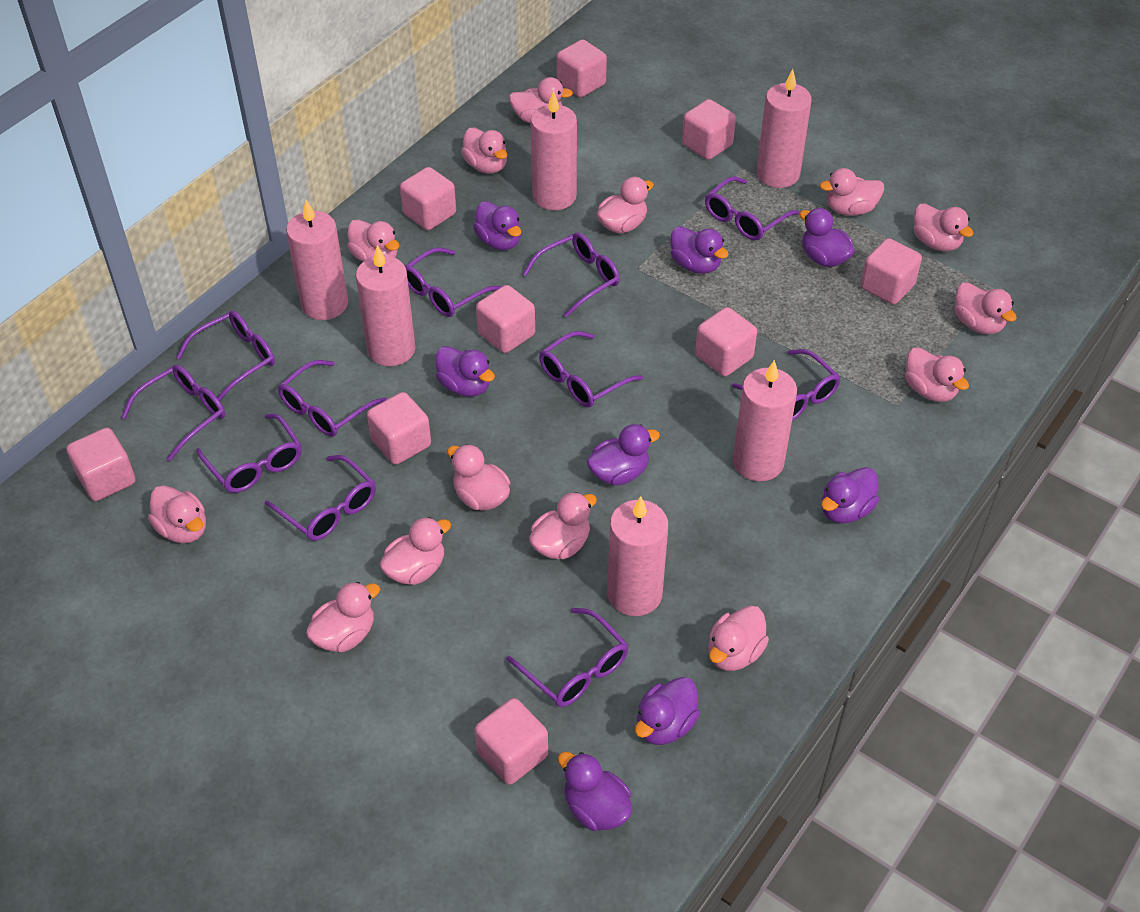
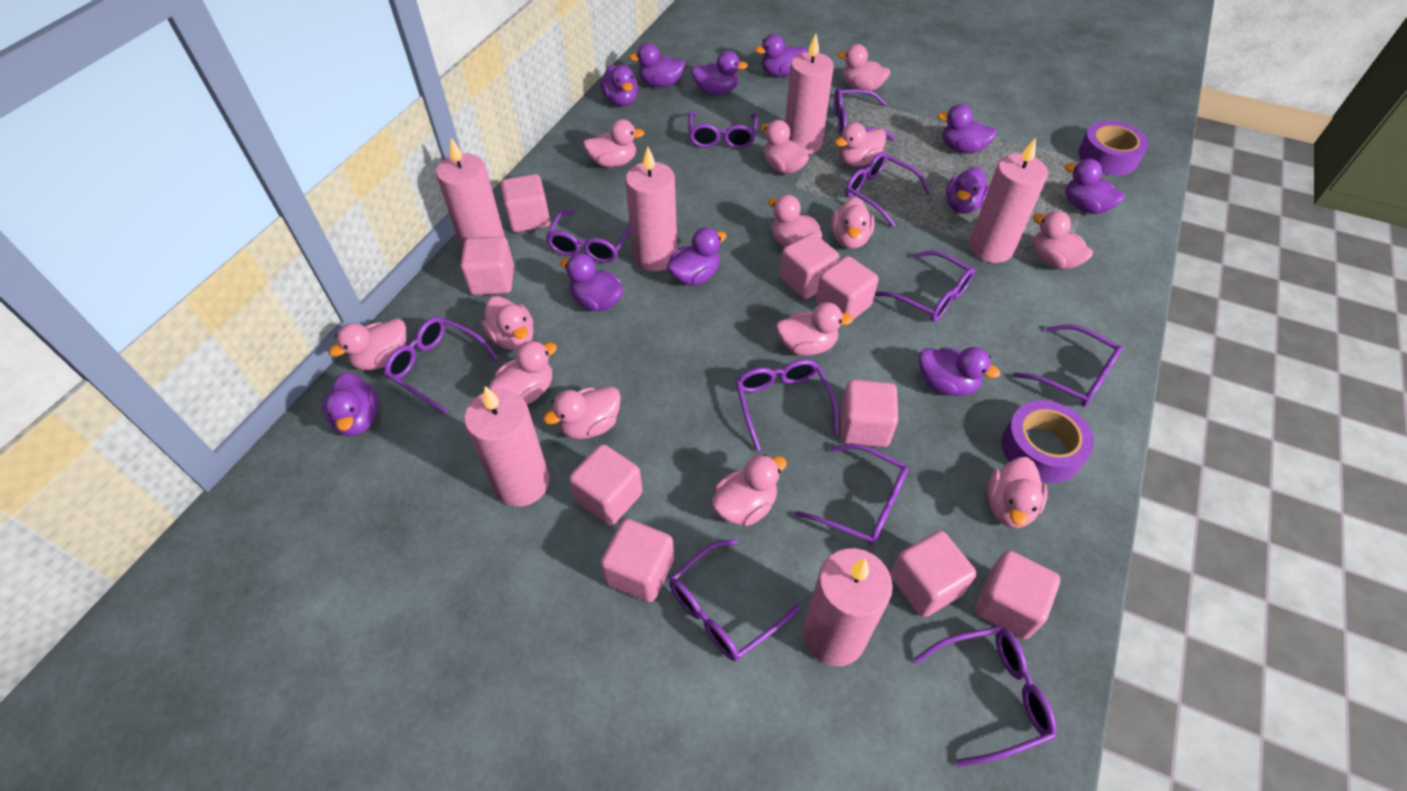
purple duck: 8 -> 11
purple tape: 0 -> 2

